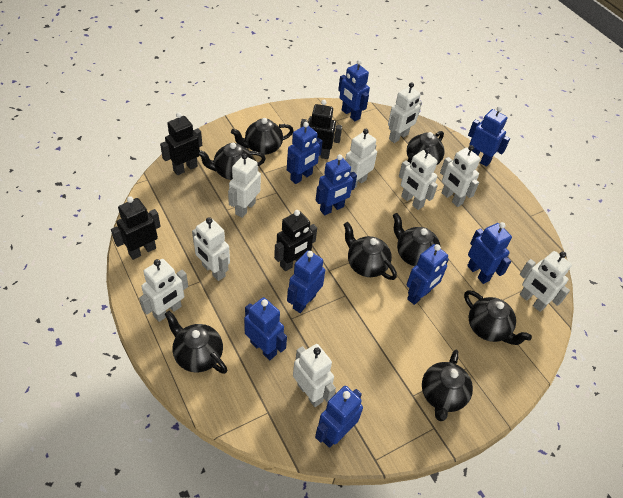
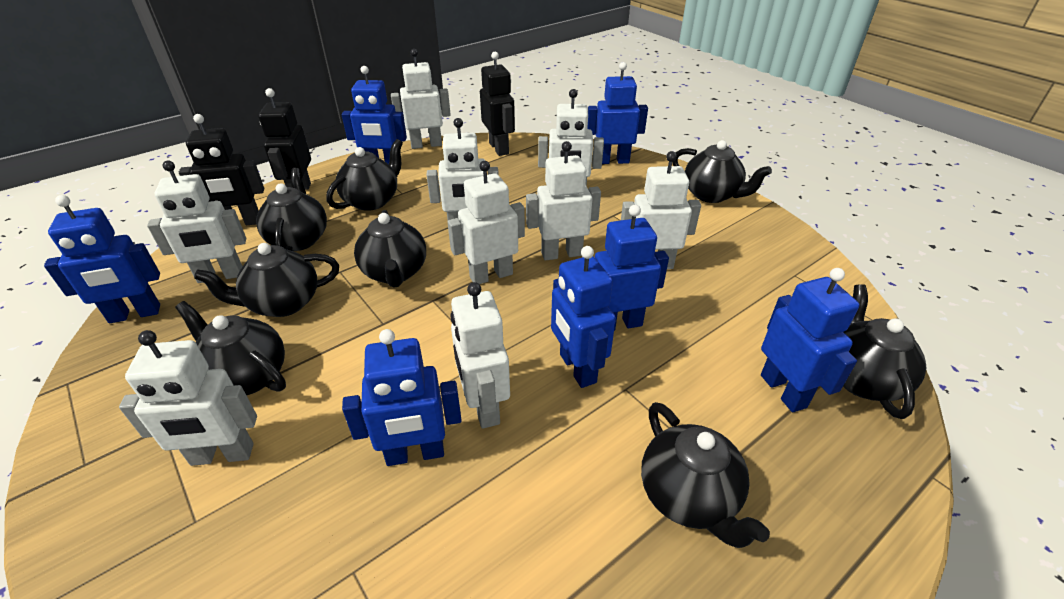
black robot: 4 -> 3
blue robot: 9 -> 7

